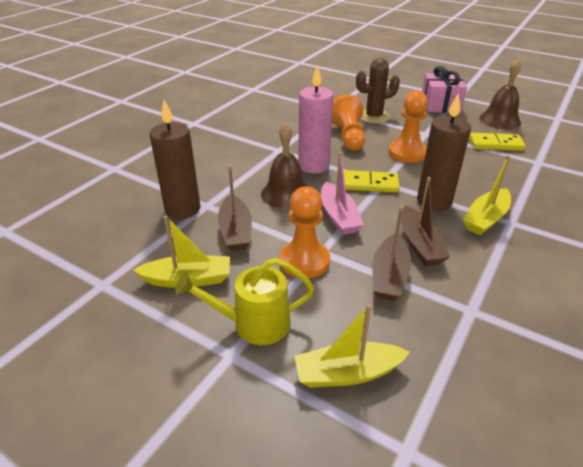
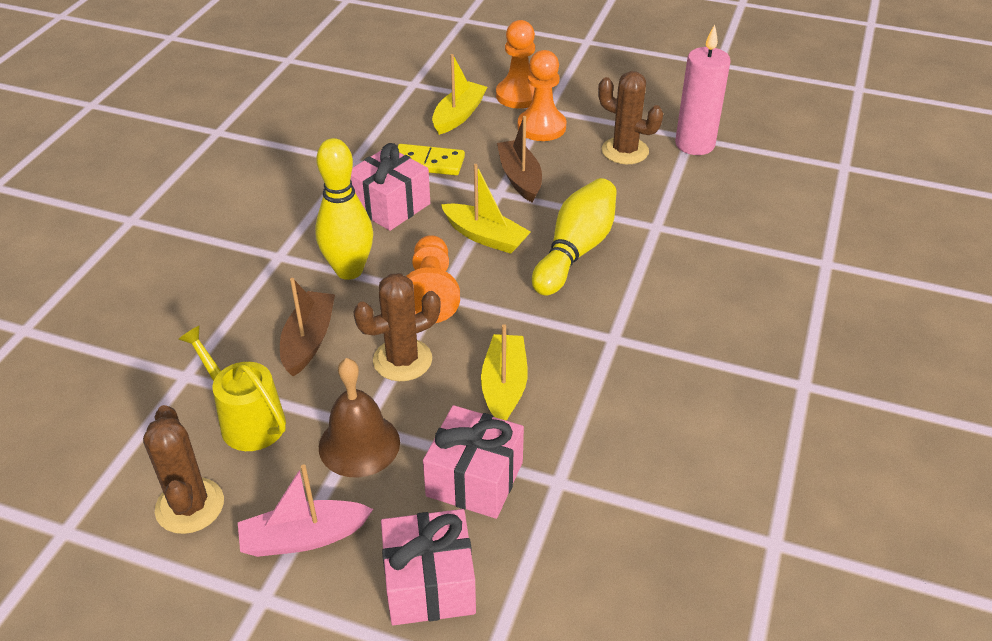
brown bell: 2 -> 1
brown boat: 3 -> 2
brown cactus: 1 -> 3
brown candle: 2 -> 0
pink gift: 1 -> 3
yellow bowling pin: 0 -> 2
yellow domino: 2 -> 1

